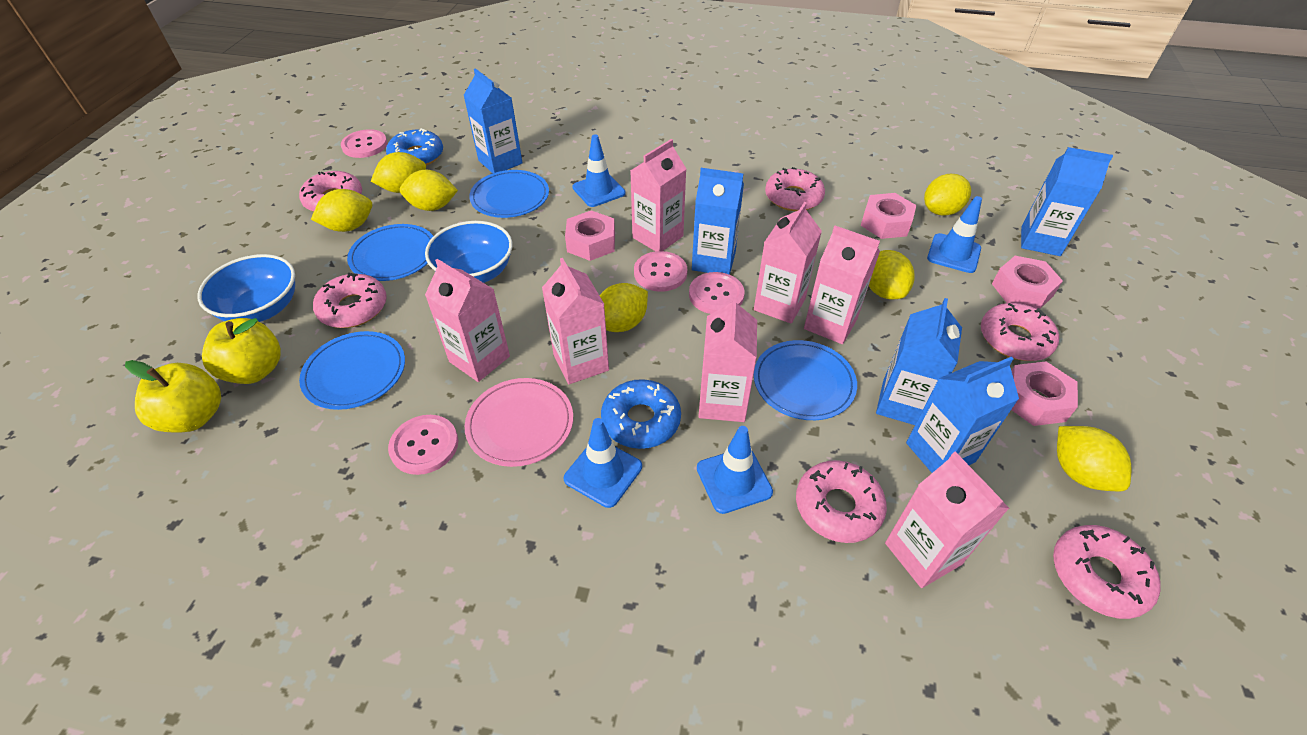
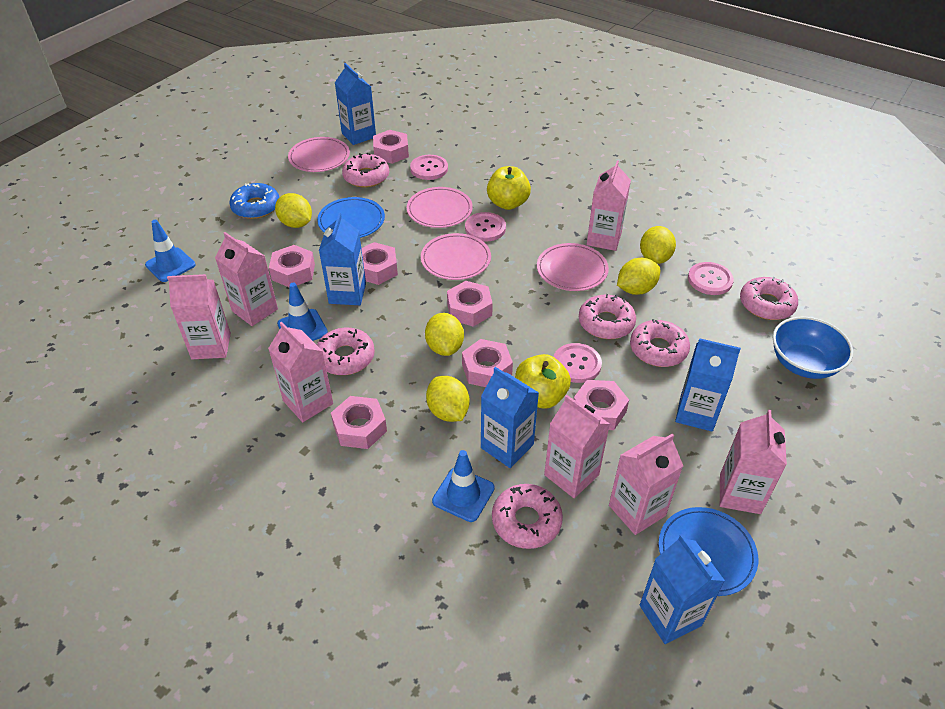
blue bowl: 2 -> 1
blue donut: 2 -> 1
blue plate: 4 -> 2
blue traffic cone: 4 -> 3
pink nut: 4 -> 7
pink plate: 1 -> 4
yellow lemon: 7 -> 5

